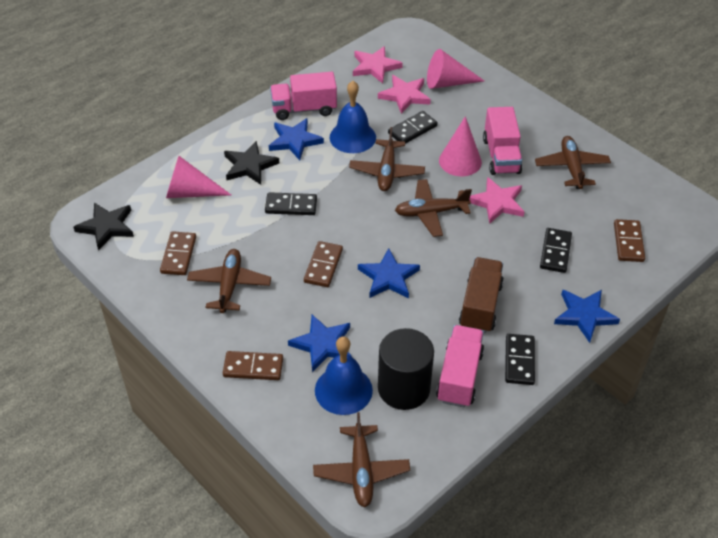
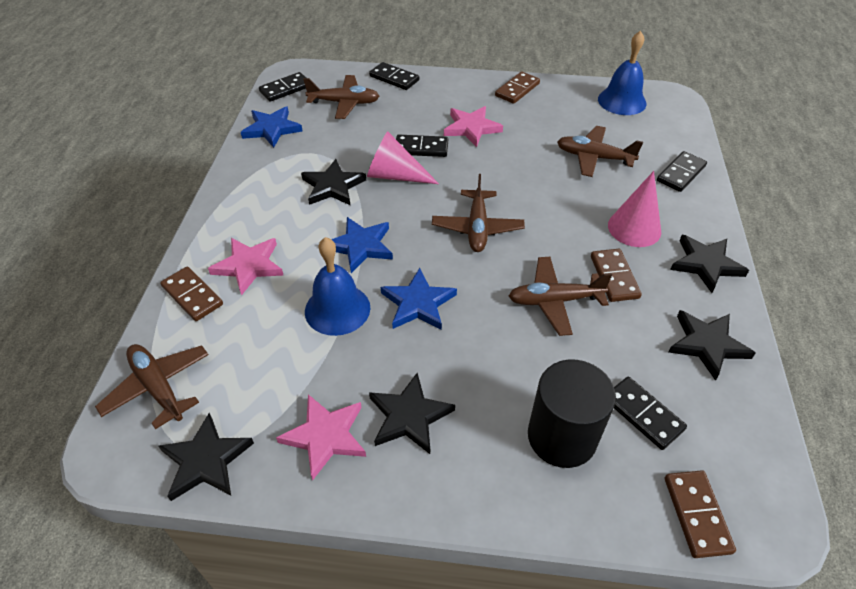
black domino: 4 -> 5
black star: 2 -> 5
blue star: 4 -> 3
brown truck: 1 -> 0
pink cone: 3 -> 2
pink truck: 3 -> 0

